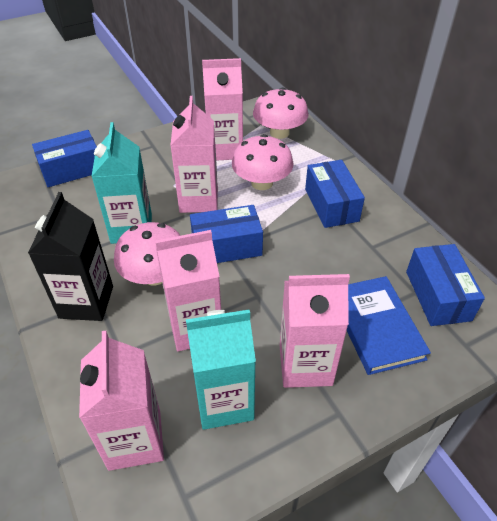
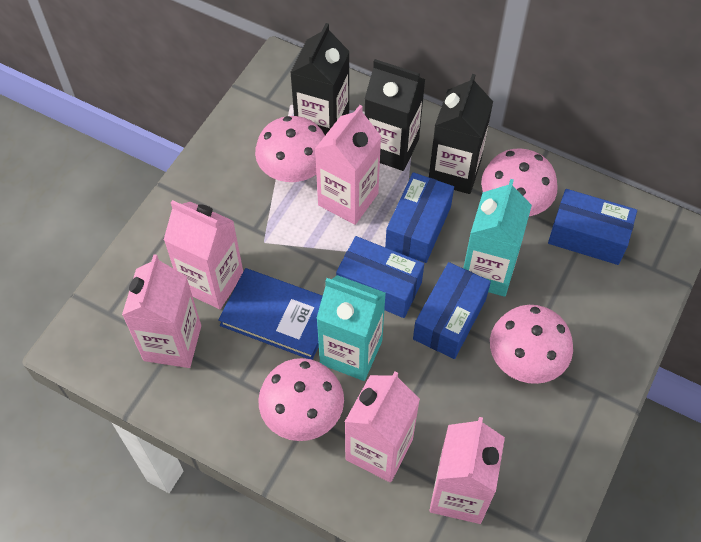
black carton: 1 -> 3
pink mushroom: 3 -> 4

